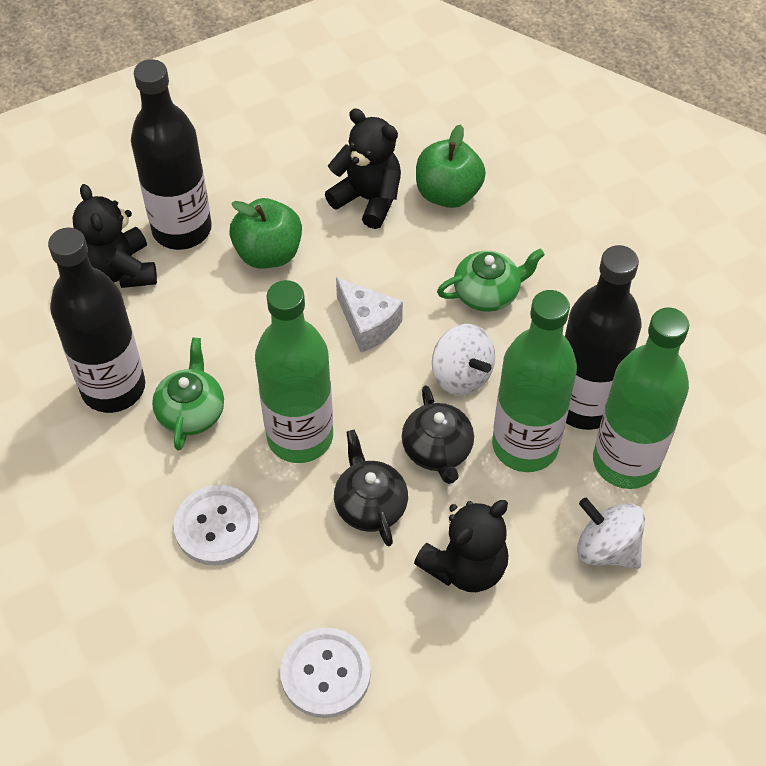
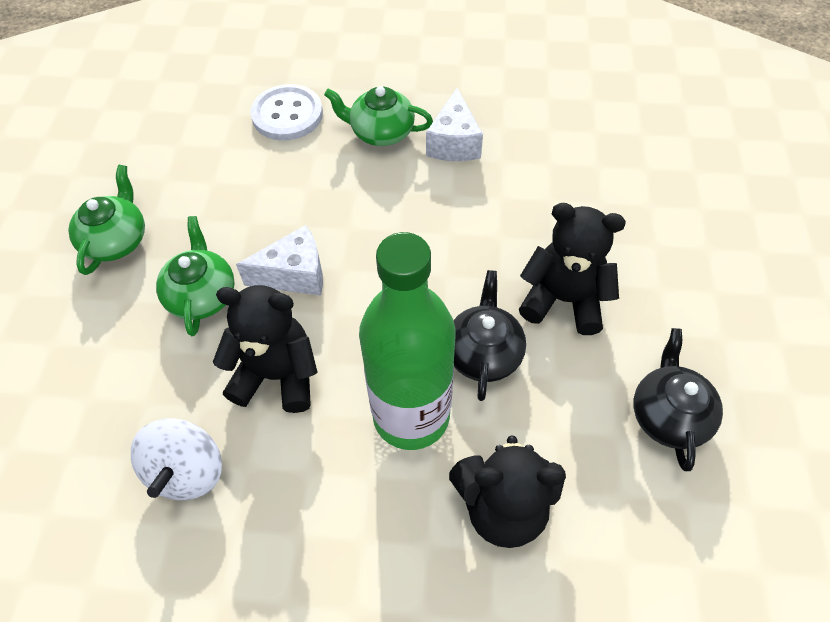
black bottle: 3 -> 0
green apple: 2 -> 0
green bottle: 3 -> 1
green teapot: 2 -> 3
white button: 2 -> 1
white cheese: 1 -> 2
white spinning top: 2 -> 1

